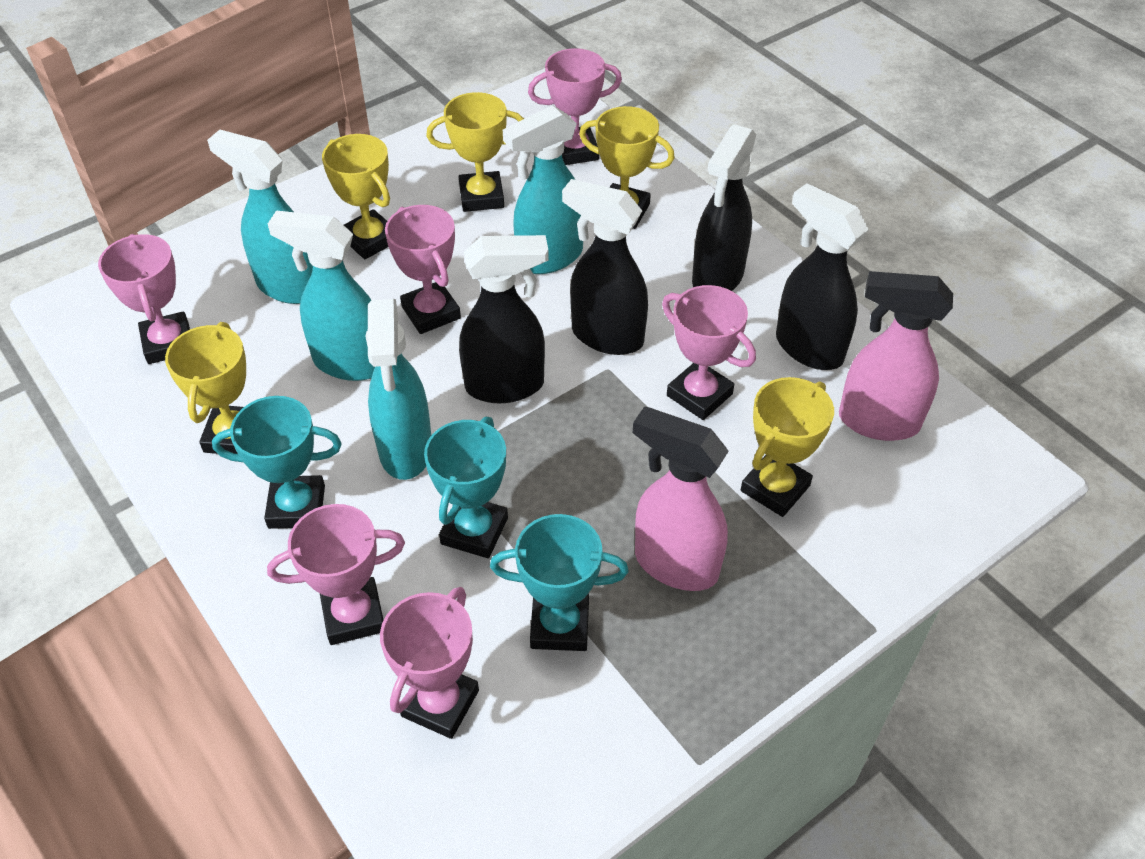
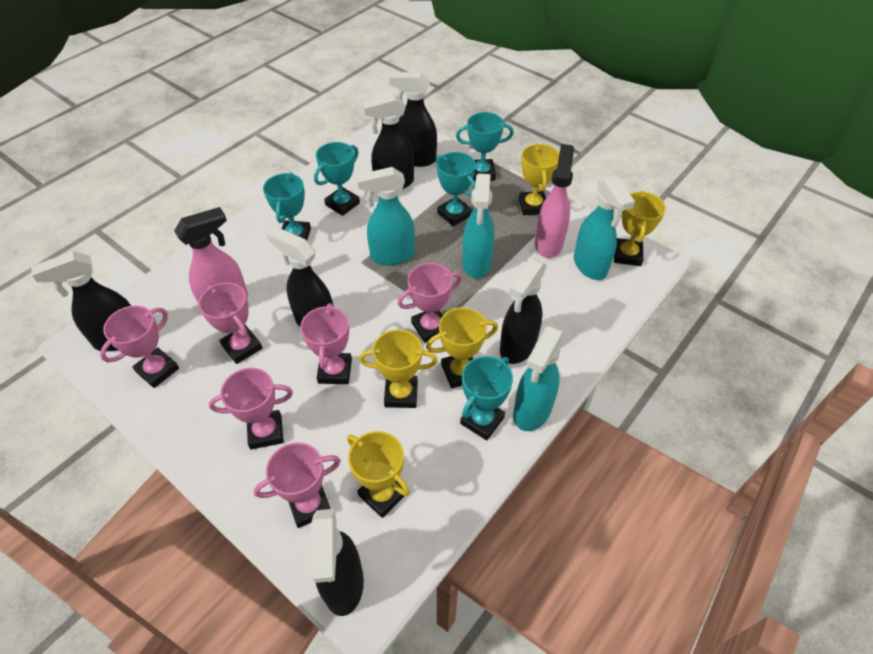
black spray bottle: 4 -> 6
turquoise trophy: 3 -> 5

